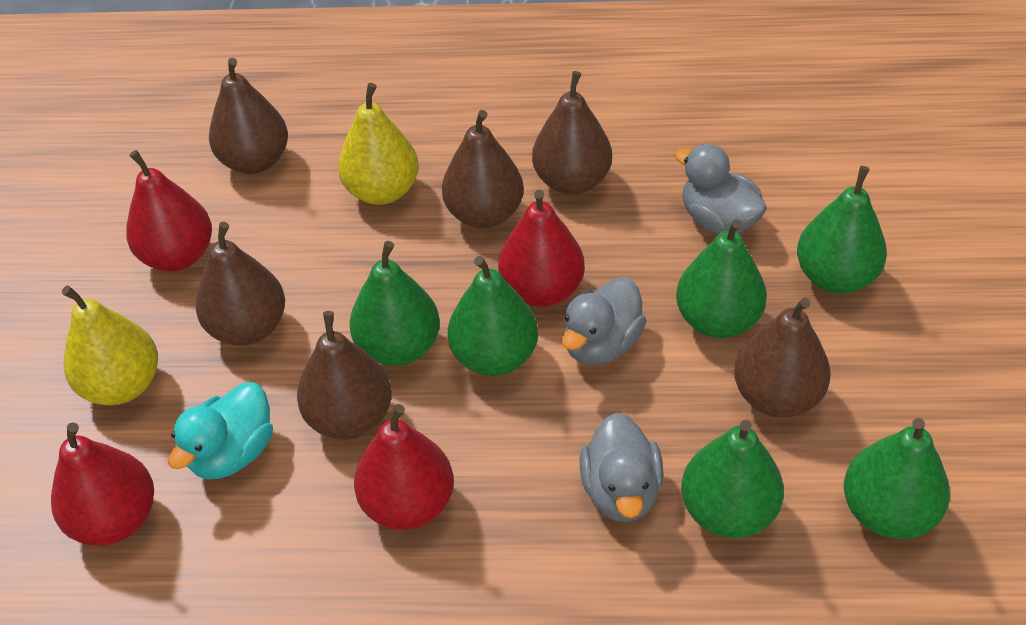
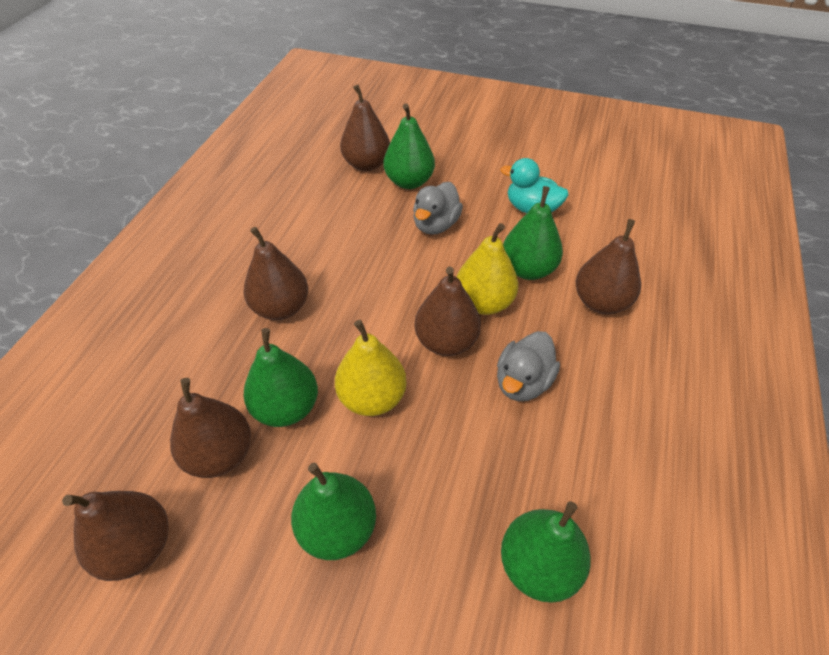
green pear: 6 -> 5
grey duck: 3 -> 2
red pear: 4 -> 0

